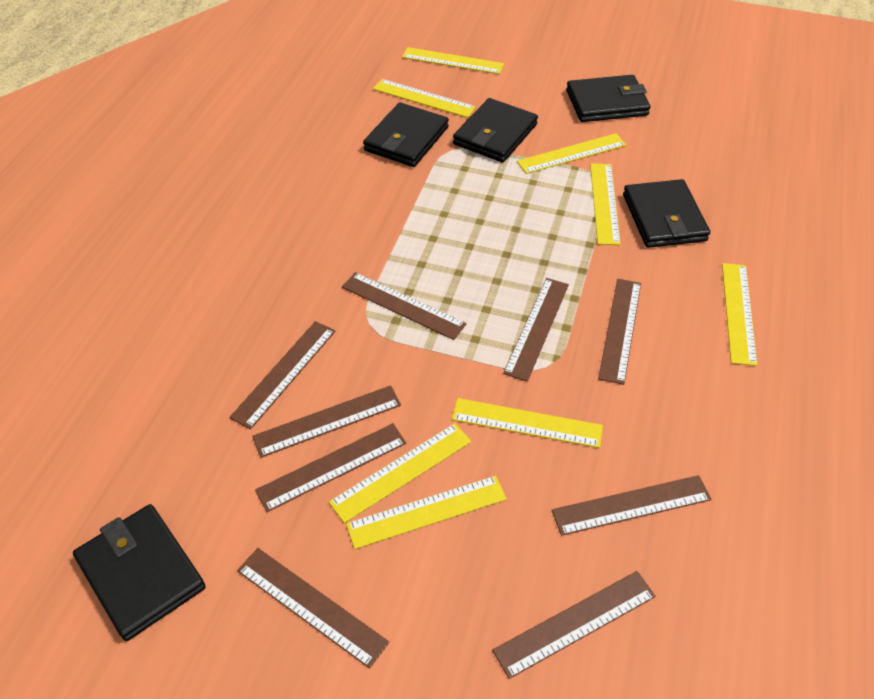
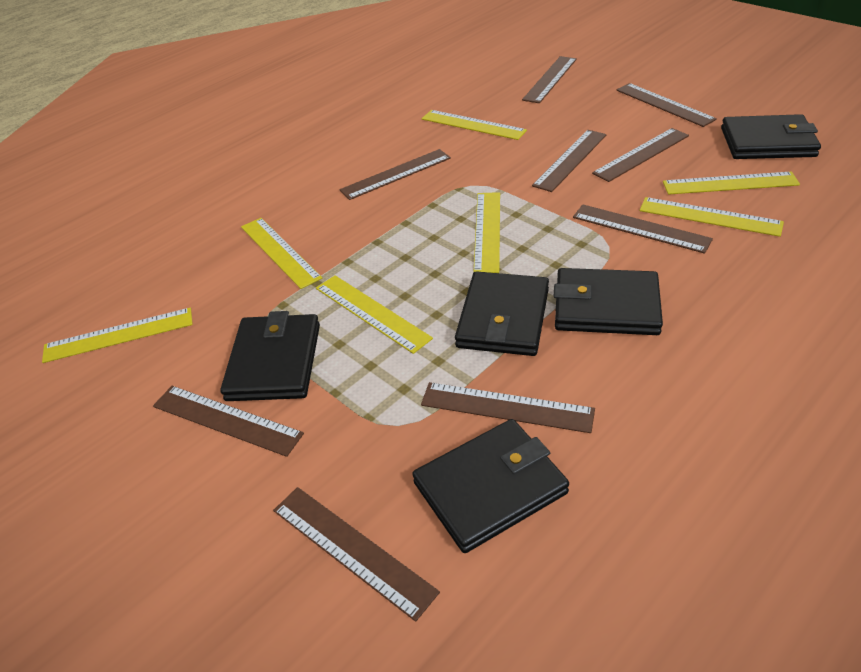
yellow ruler: 8 -> 7

